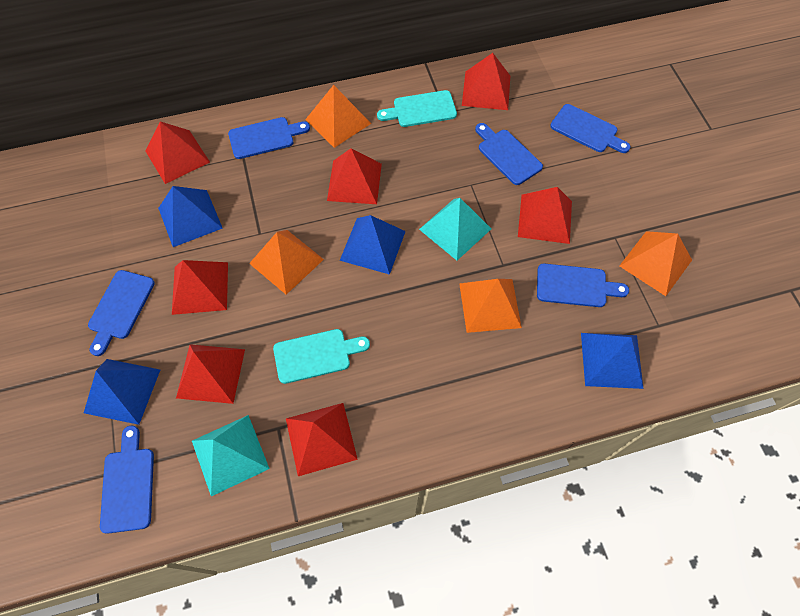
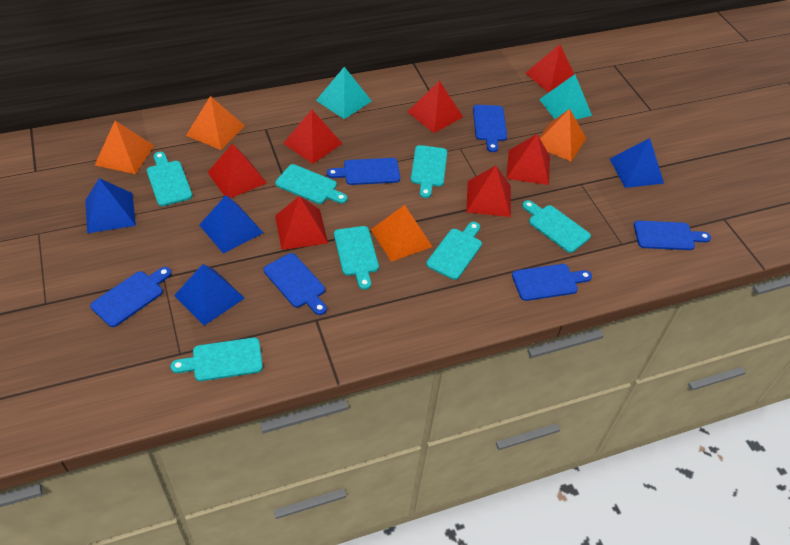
turquoise cutting board: 2 -> 7

